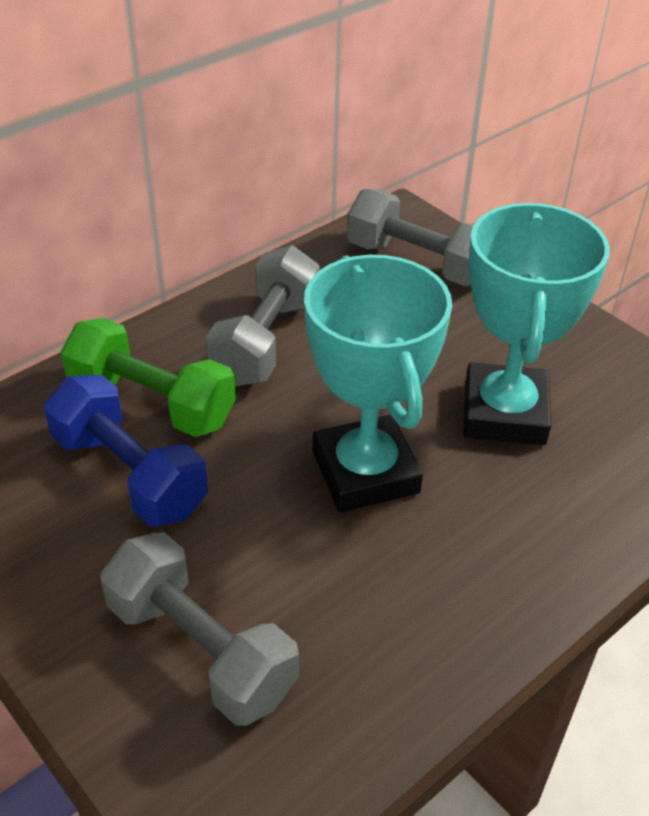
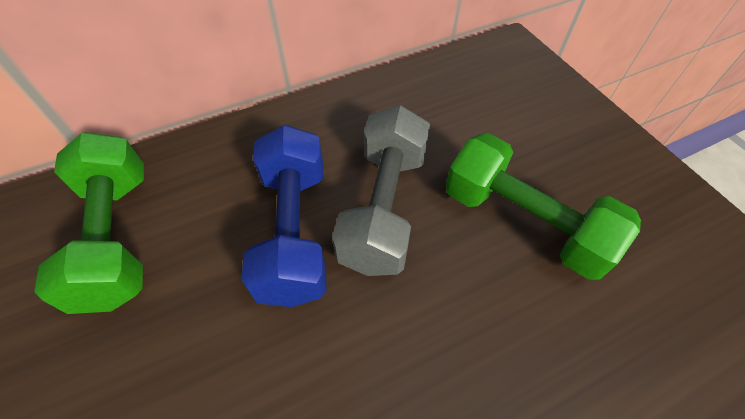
green dumbbell: 1 -> 2
grey dumbbell: 3 -> 1
turquoise trophy: 2 -> 0

